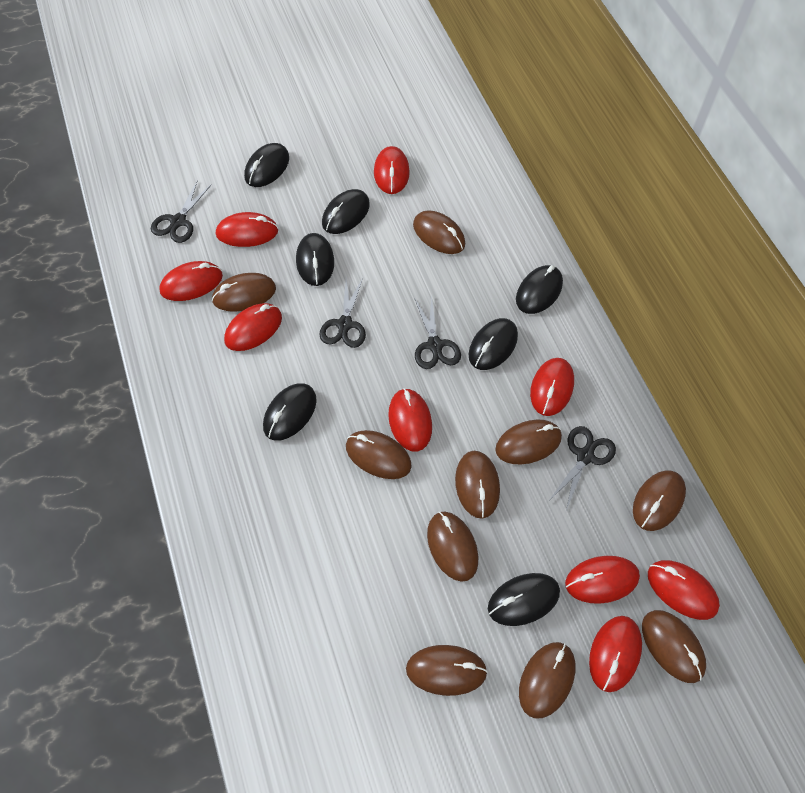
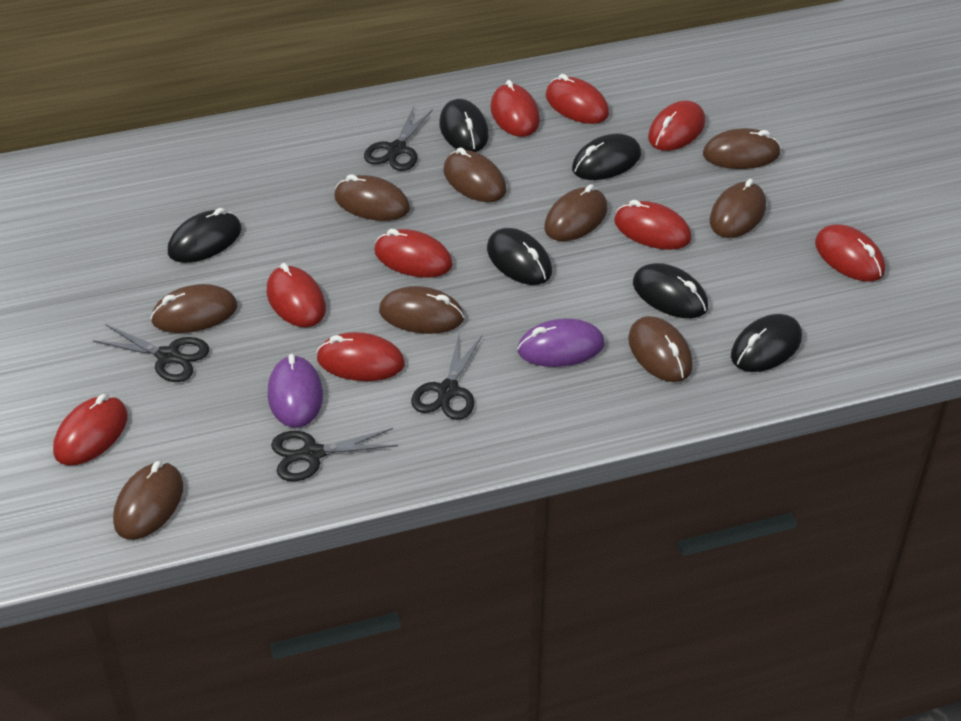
black mouse: 7 -> 6
brown mouse: 10 -> 9
purple mouse: 0 -> 2

